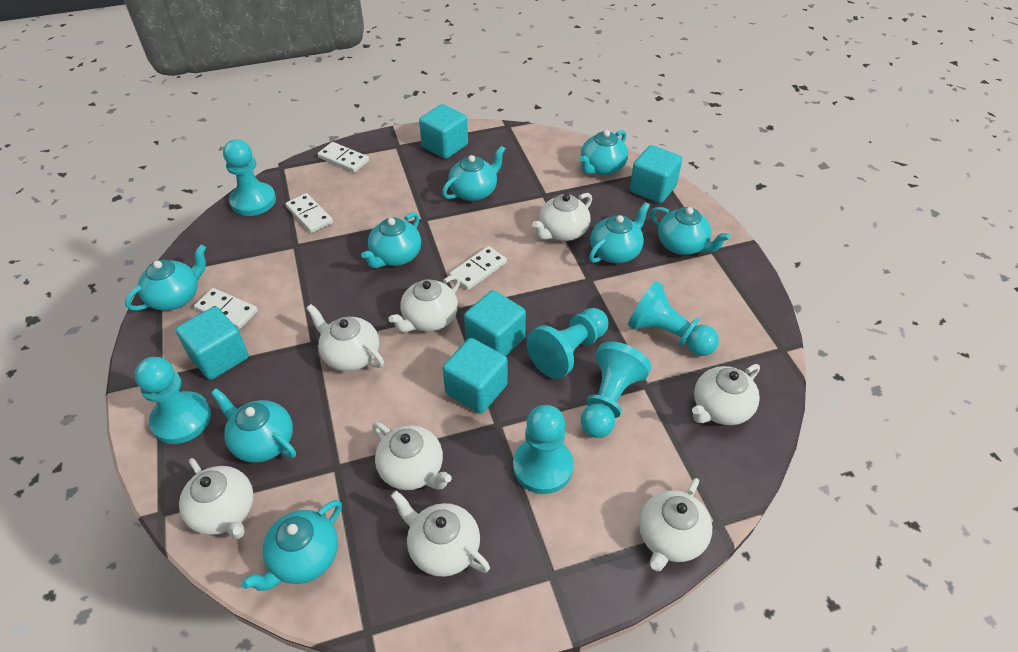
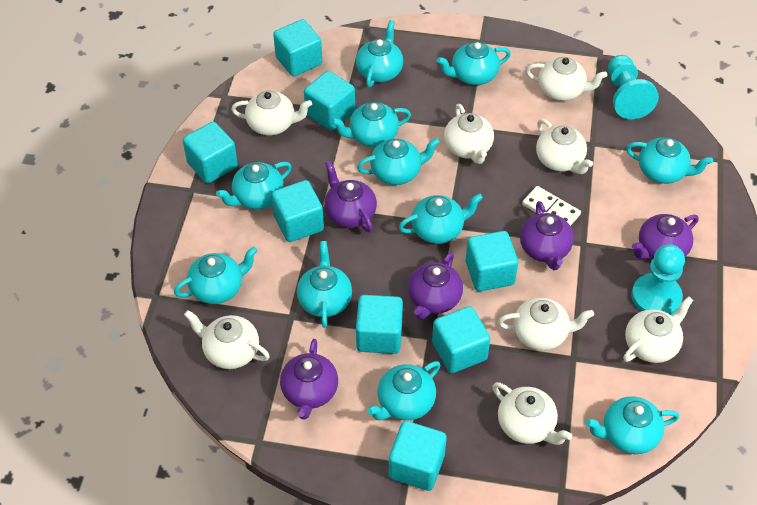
purple teapot: 0 -> 5
turquoise cube: 5 -> 8
turquoise pawn: 6 -> 2
turquoise teapot: 8 -> 11
white domino: 4 -> 1

